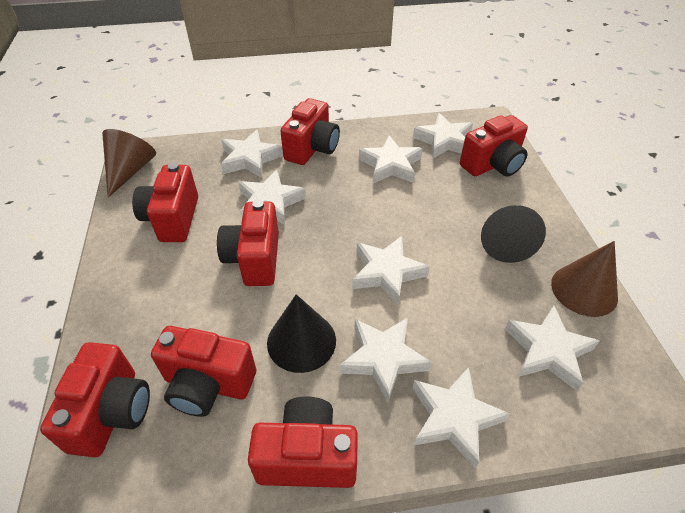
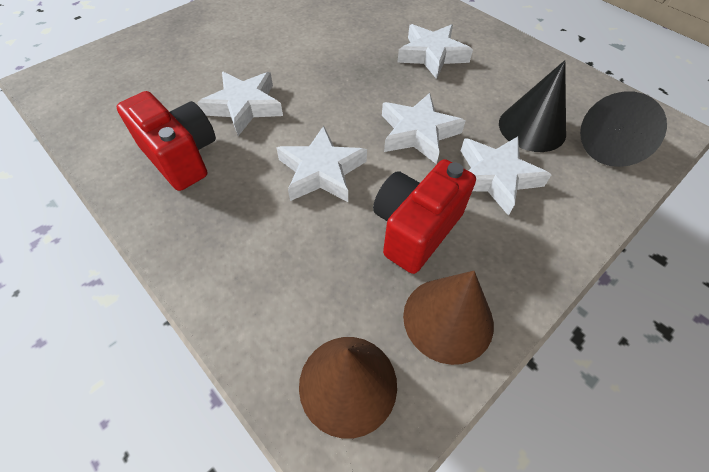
red camera: 7 -> 2
white star: 8 -> 5

